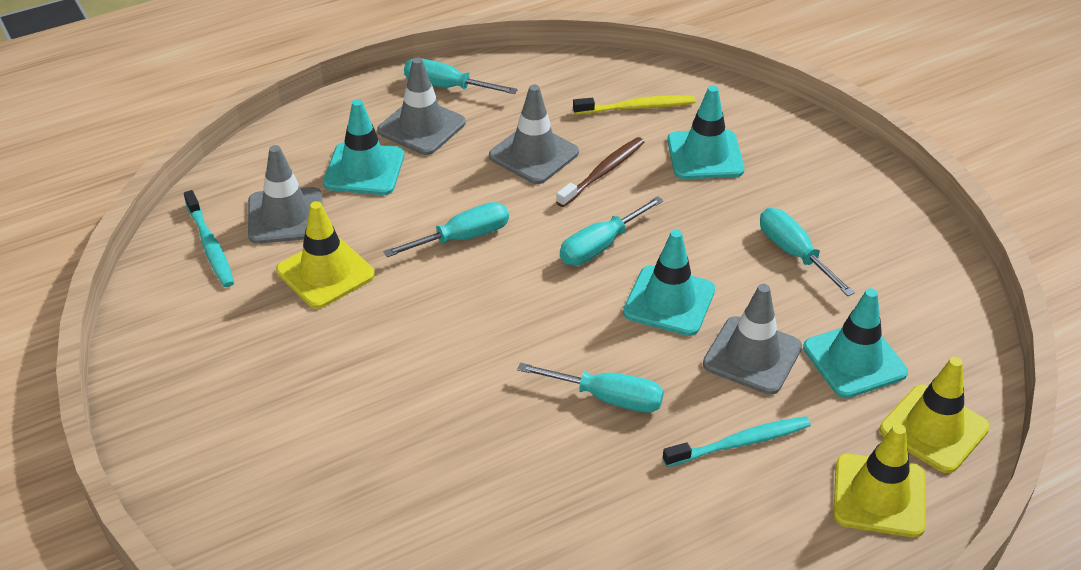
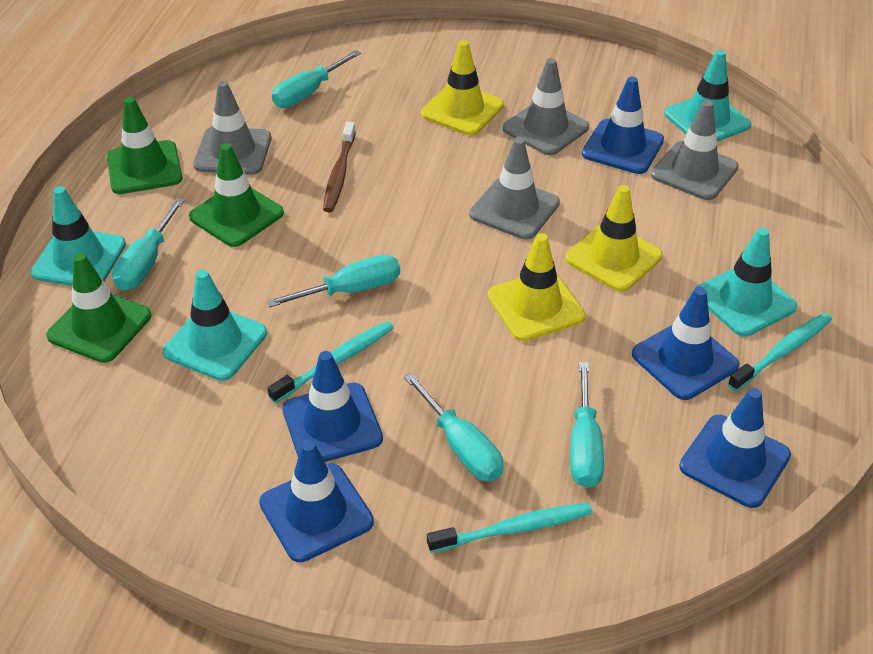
blue traffic cone: 0 -> 5
green traffic cone: 0 -> 3
turquoise toothbrush: 2 -> 3
yellow toothbrush: 1 -> 0

